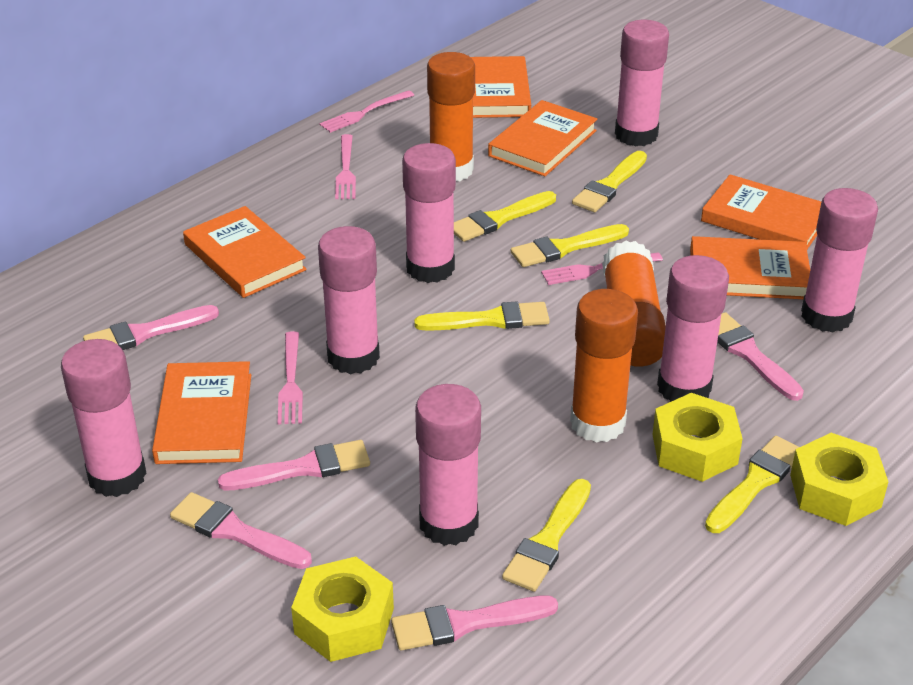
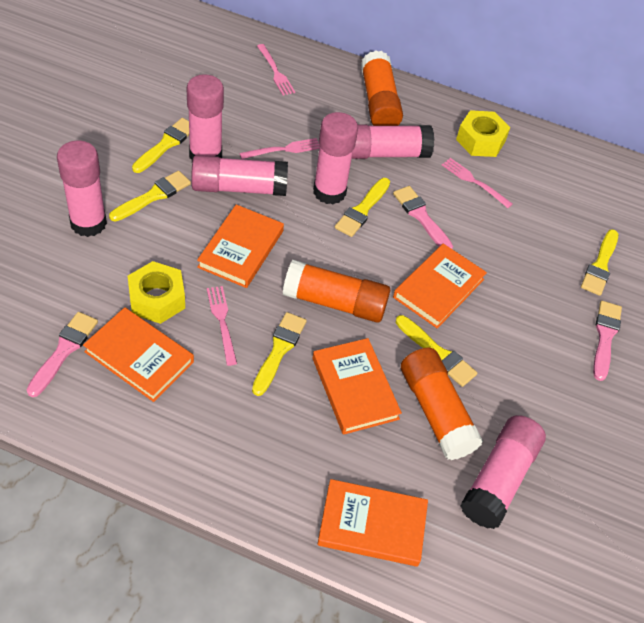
orange book: 6 -> 5
pink brush: 5 -> 3
pink glue stick: 7 -> 6
yellow nut: 3 -> 2

